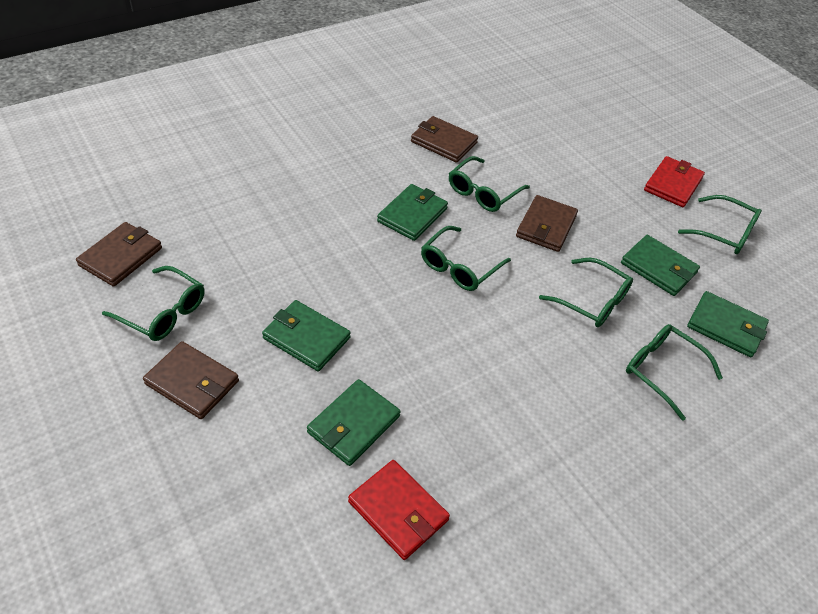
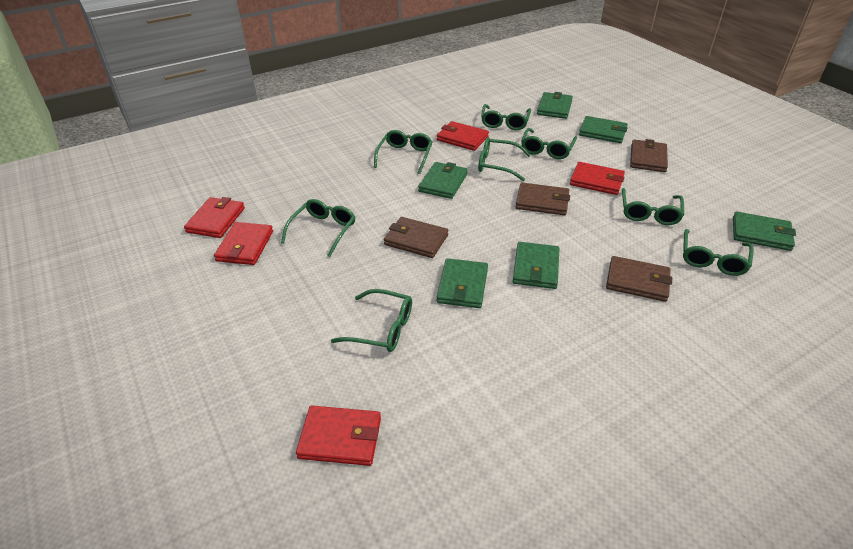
green glasses: 6 -> 8
green wallet: 5 -> 6
red wallet: 2 -> 5

